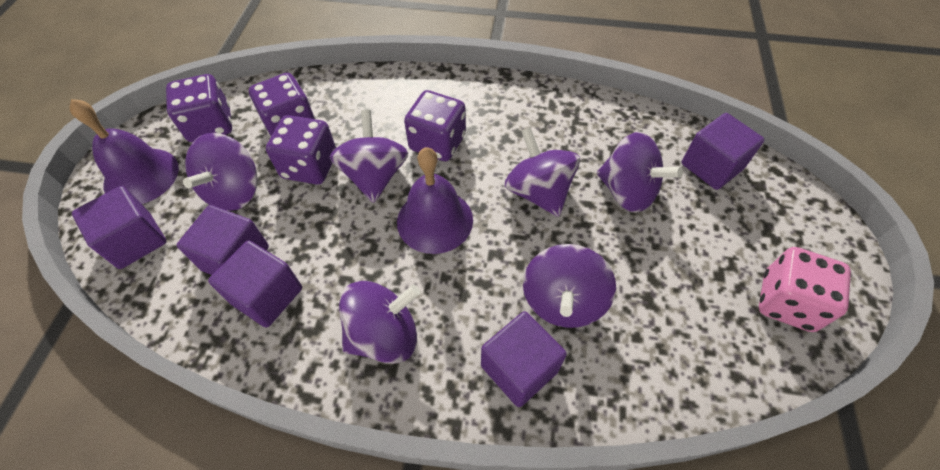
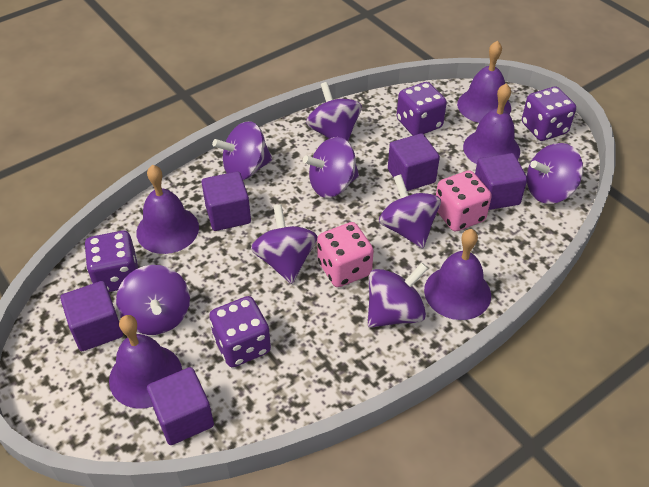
pink dice: 1 -> 2
purple bell: 2 -> 5
purple spinning top: 6 -> 8

